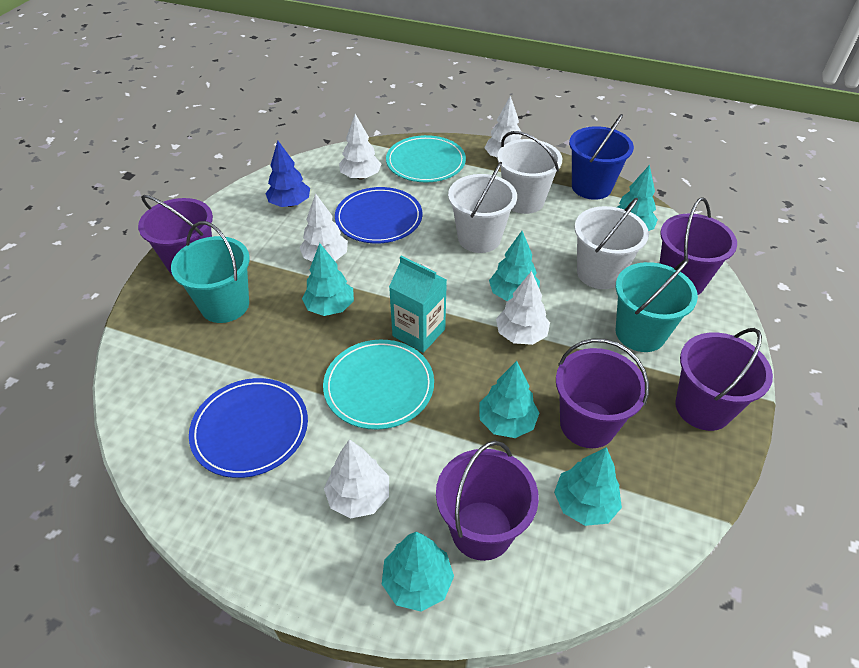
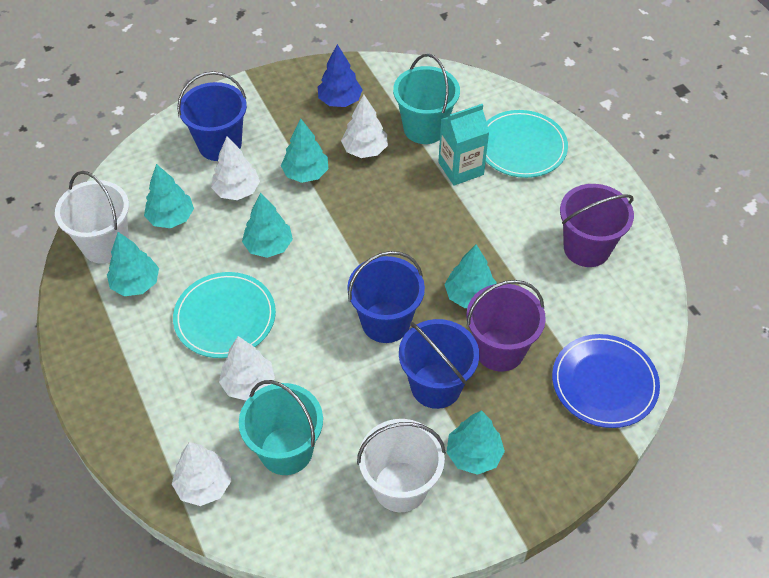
blue bucket: 1 -> 3
blue plate: 2 -> 1
purple bucket: 5 -> 2
white bucket: 3 -> 2
white tree: 5 -> 4

